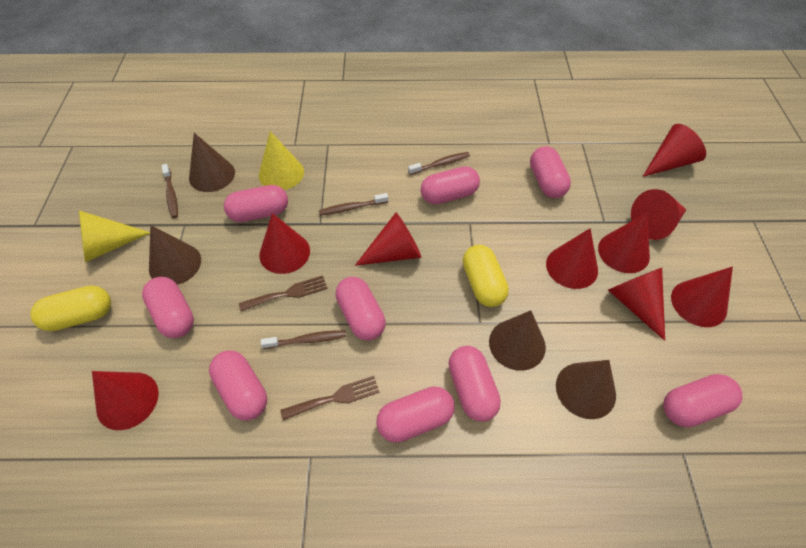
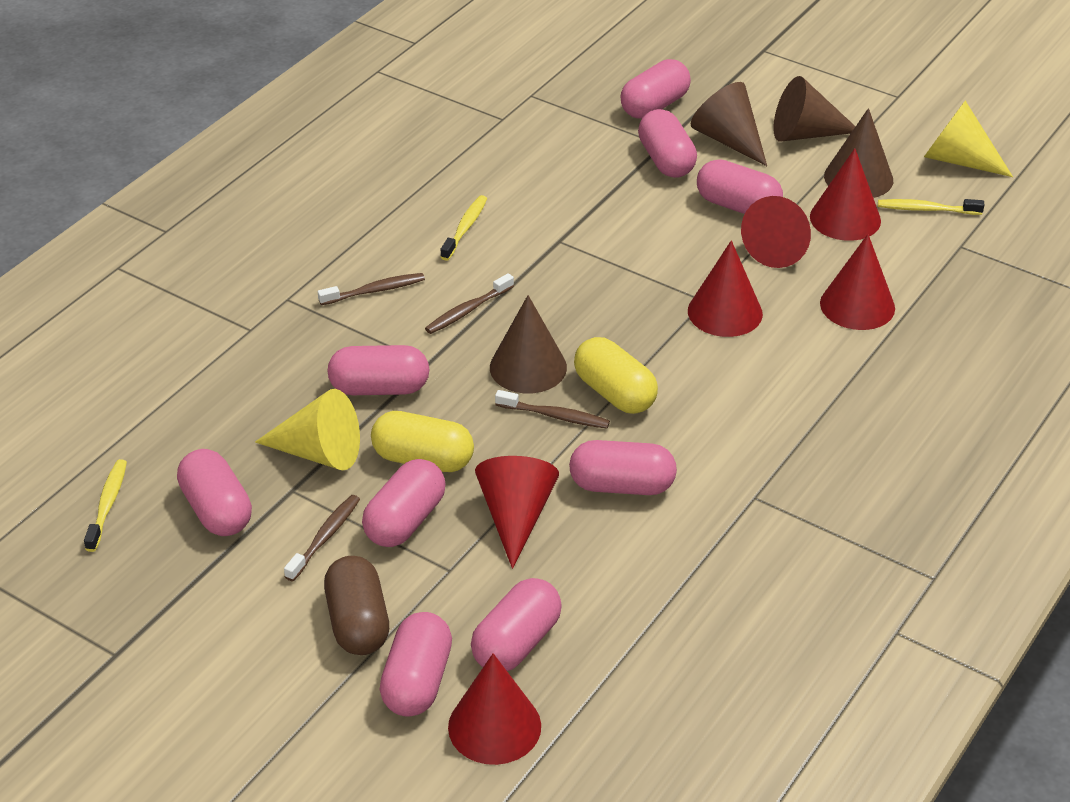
brown capsule: 0 -> 1
brown fork: 2 -> 0
red cone: 9 -> 6
yellow toothbrush: 0 -> 3

